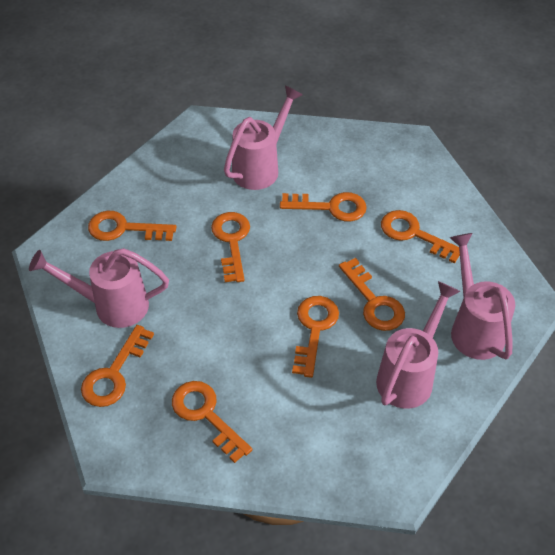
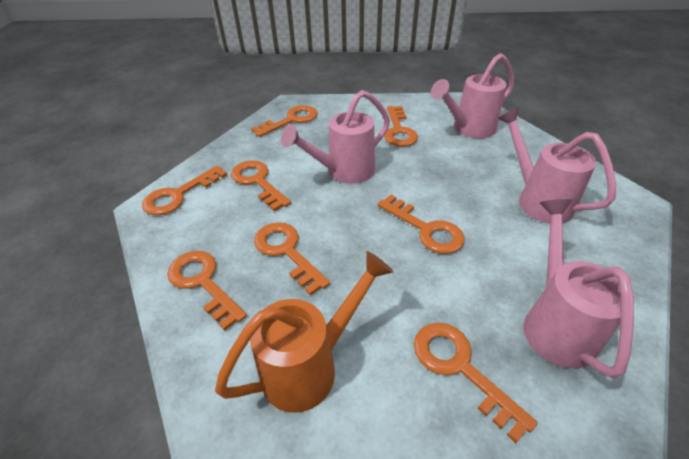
orange watering can: 0 -> 1

